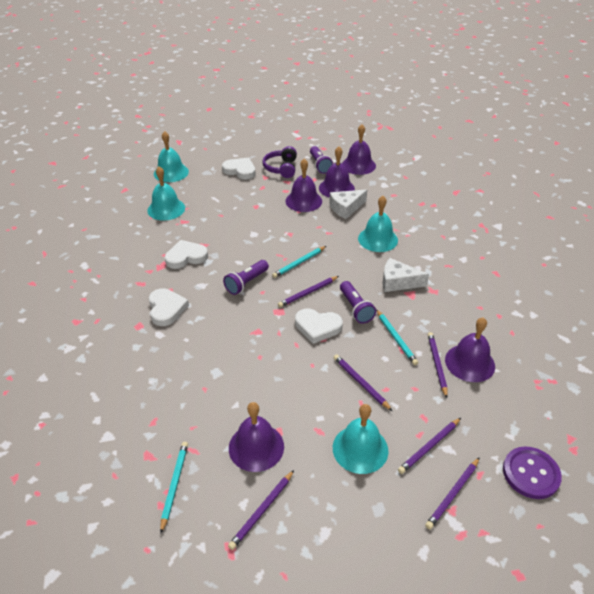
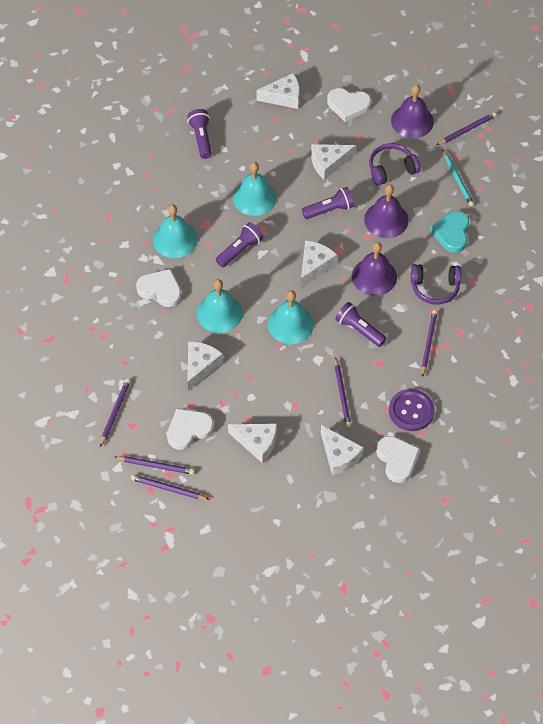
purple bell: 5 -> 3
purple flashlight: 3 -> 4
purple headphones: 1 -> 2
turquoise heart: 0 -> 1
turquoise pencil: 3 -> 1
white cheese: 2 -> 6

